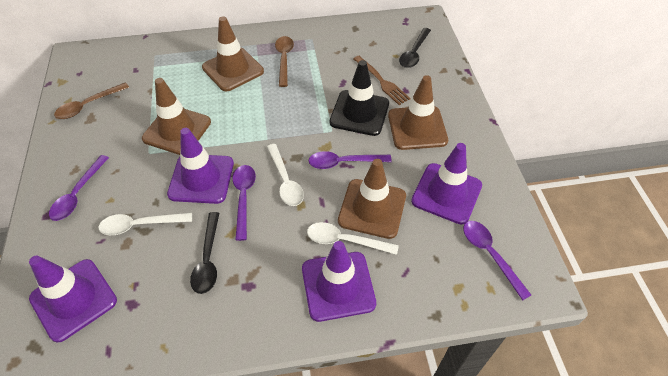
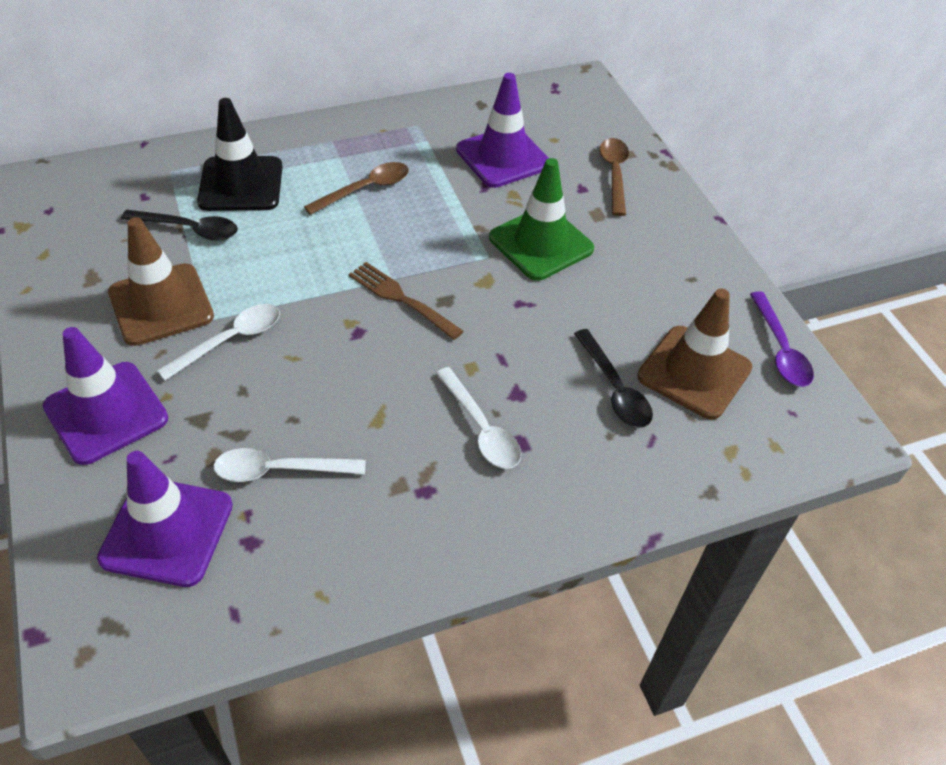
brown traffic cone: 4 -> 2
green traffic cone: 0 -> 1
purple spoon: 4 -> 1
purple traffic cone: 4 -> 3

